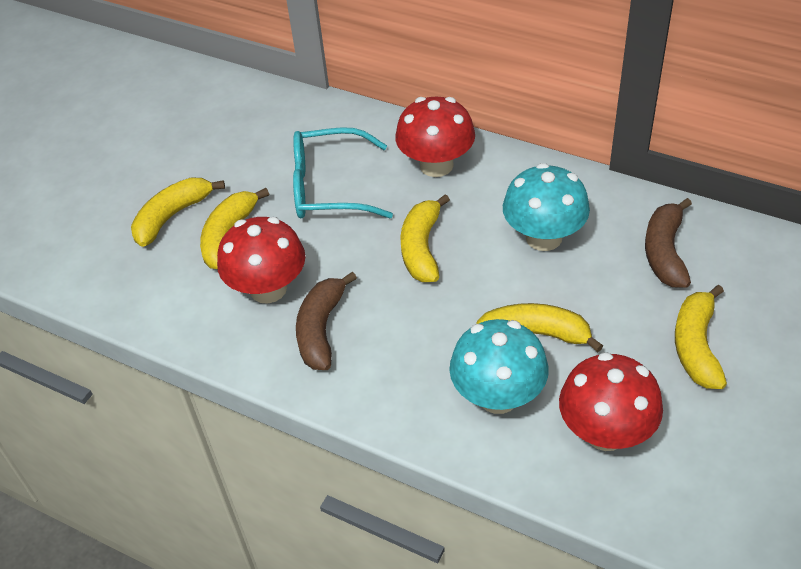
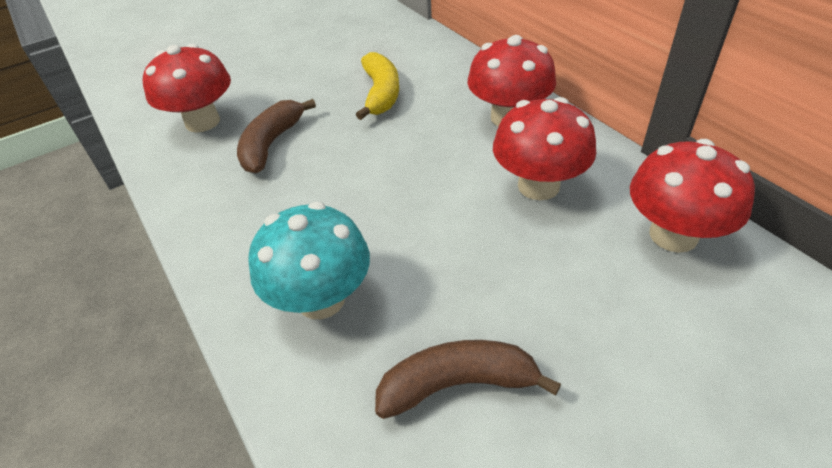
red mushroom: 3 -> 4
turquoise glasses: 1 -> 0
turquoise mushroom: 2 -> 1
yellow banana: 5 -> 1

